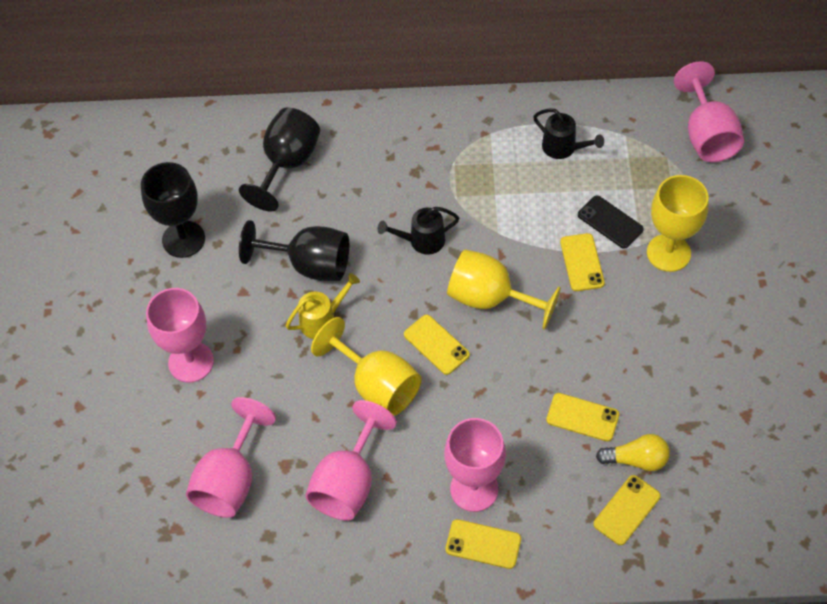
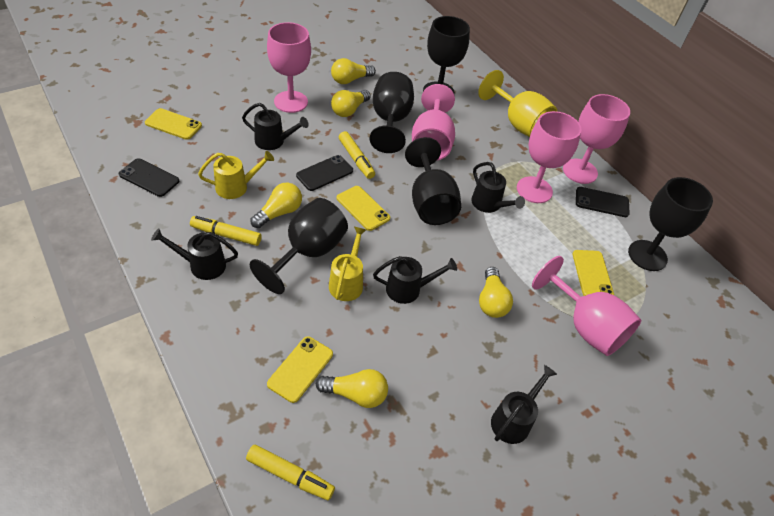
black goblet: 3 -> 5
black phone: 1 -> 3
black watering can: 2 -> 5
yellow goblet: 3 -> 1
yellow light bulb: 1 -> 5
yellow marker: 0 -> 3
yellow phone: 5 -> 4
yellow watering can: 1 -> 2

